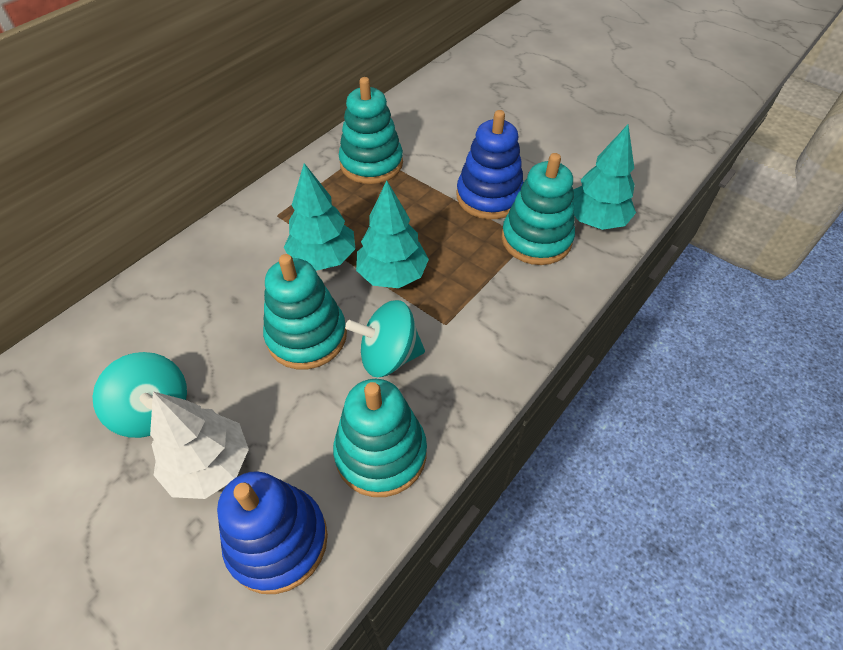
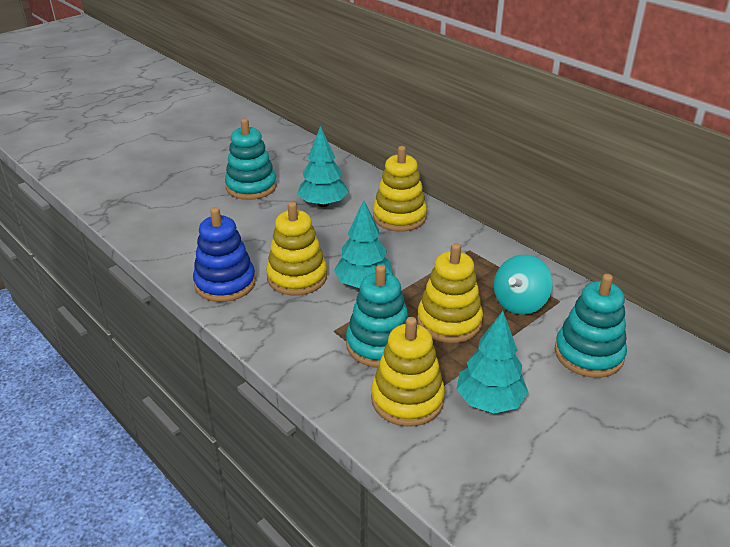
blue stacking toy: 2 -> 1
turquoise spinning top: 2 -> 1
turquoise stacking toy: 4 -> 3
white tree: 1 -> 0
yellow stacking toy: 0 -> 4

